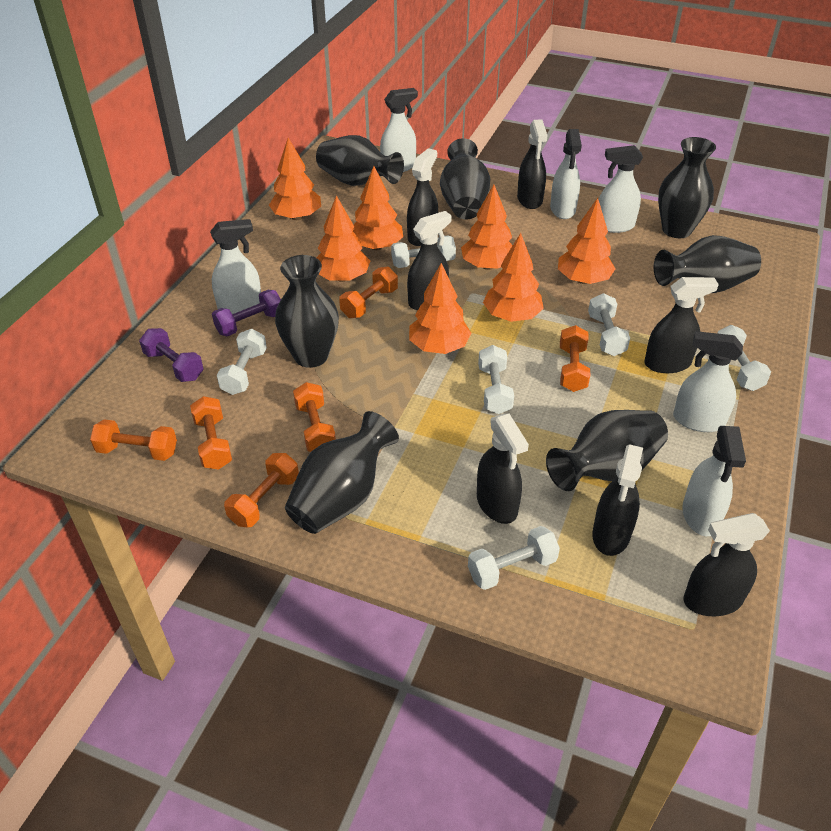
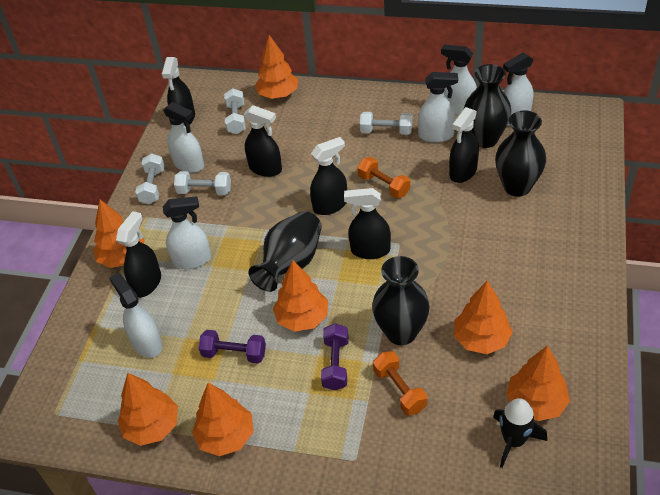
black rocket: 0 -> 1
black spray bottle: 7 -> 6
black vase: 7 -> 4
orange dumbbell: 6 -> 2
white dumbbell: 6 -> 4

